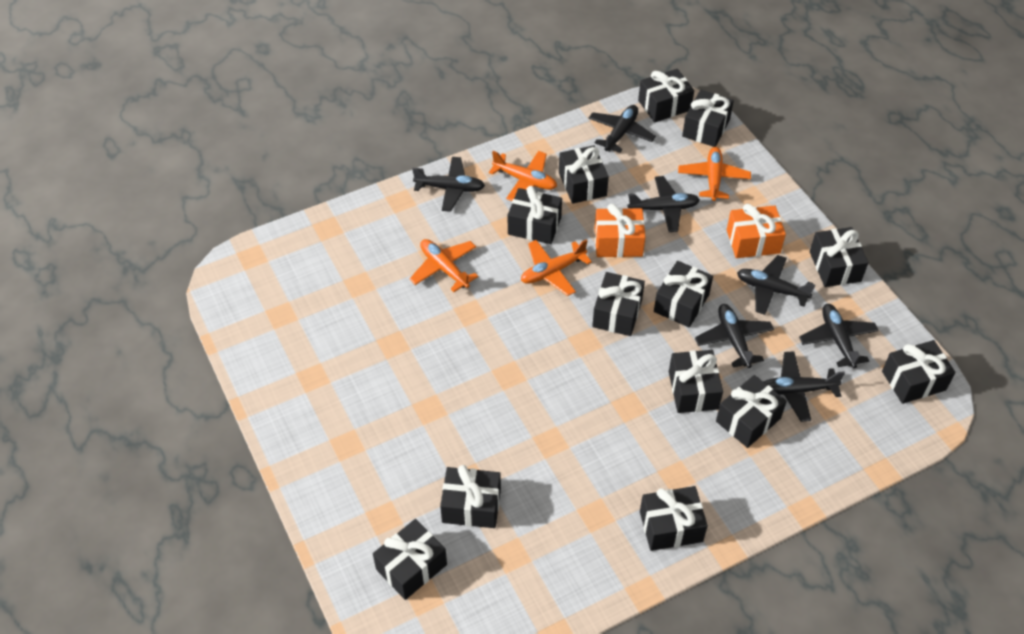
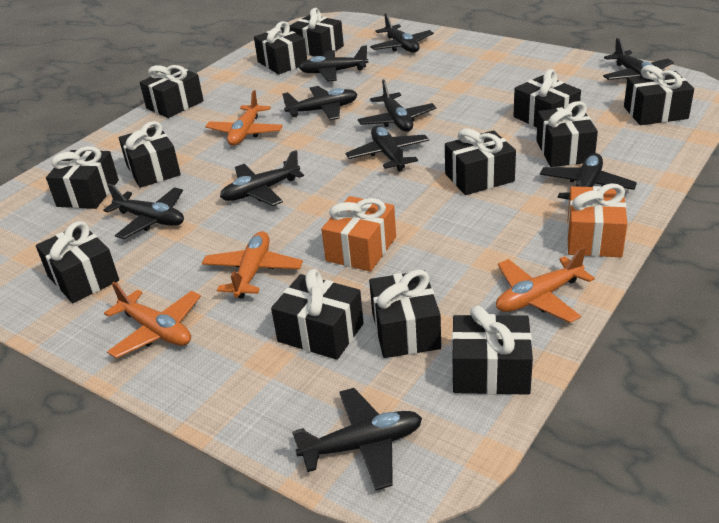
black plane: 7 -> 10

